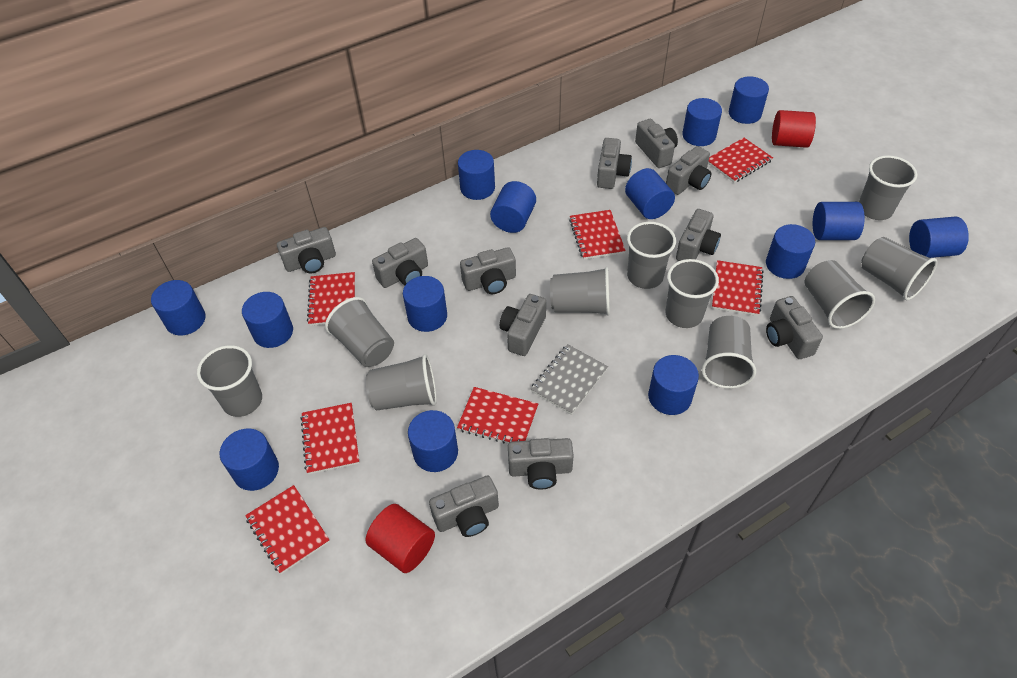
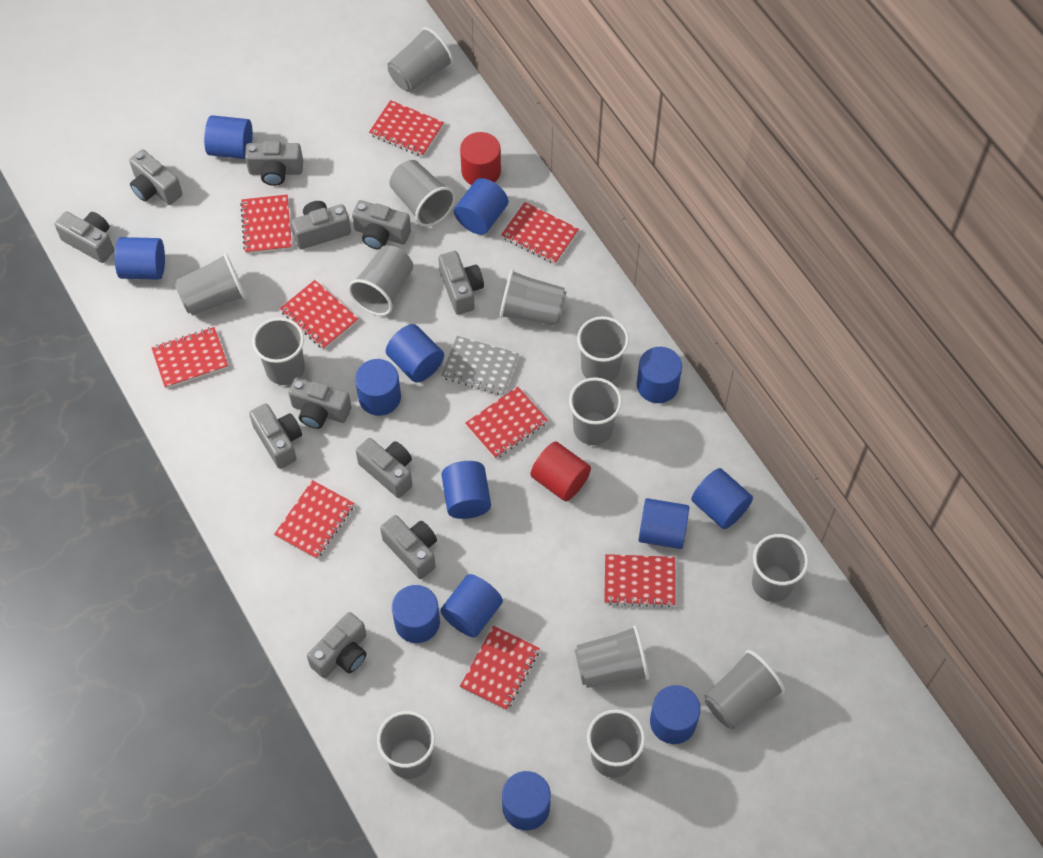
blue cylinder: 14 -> 13
grey cup: 10 -> 13
red notebook: 7 -> 9

